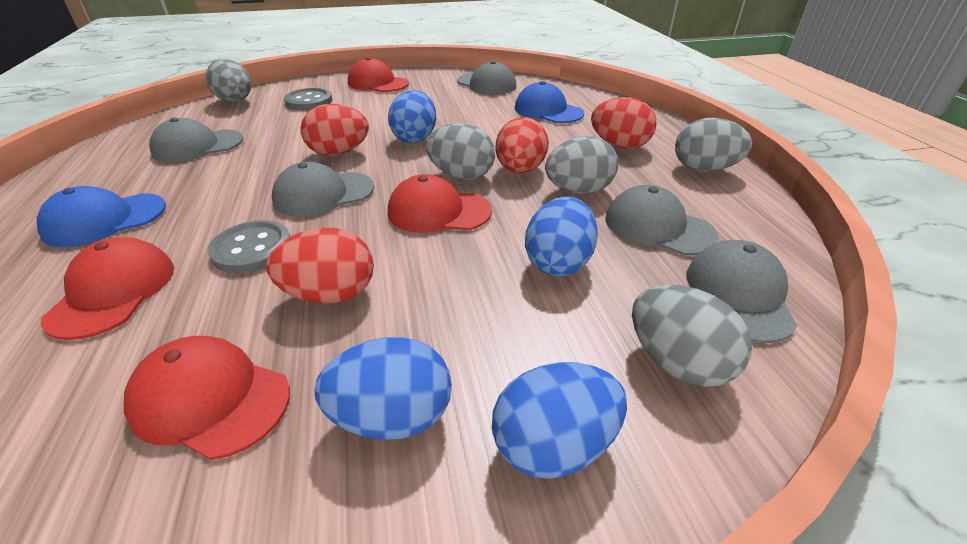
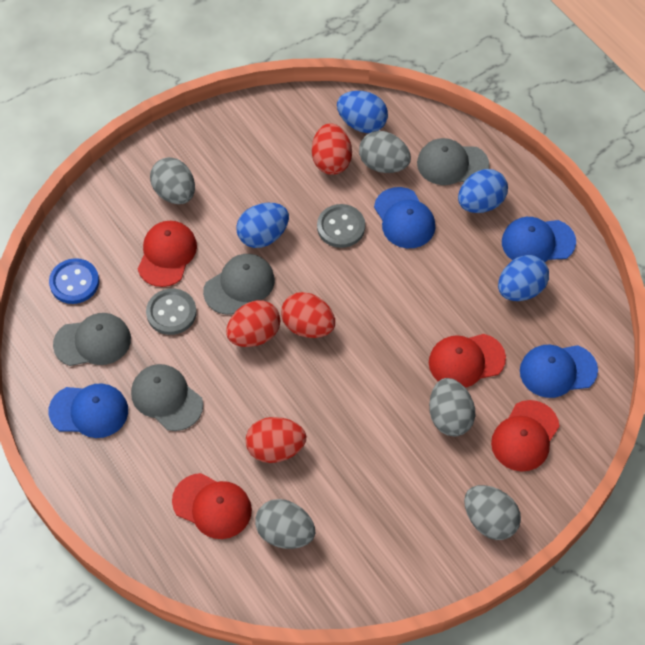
blue button: 0 -> 1
blue cap: 2 -> 4
grey cap: 5 -> 4

